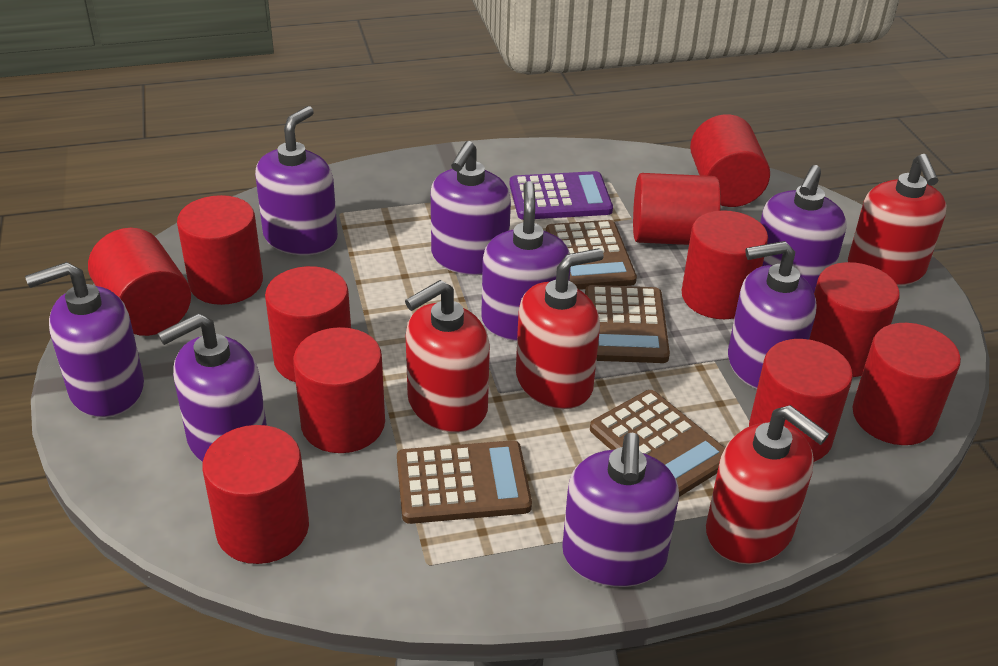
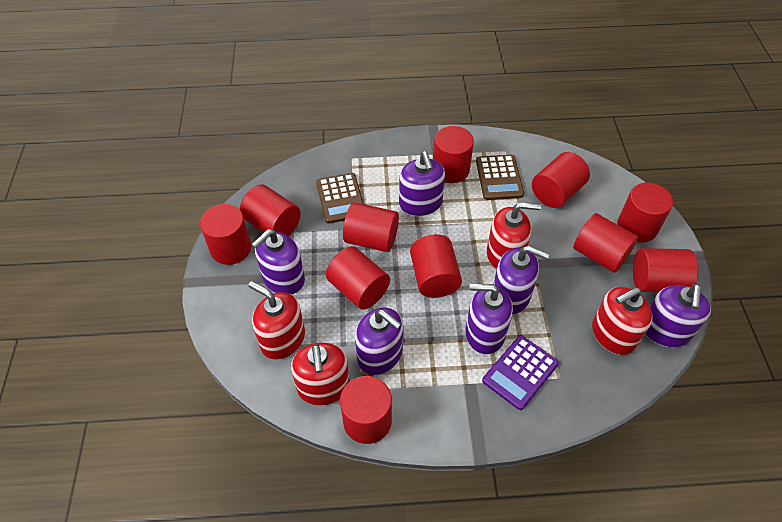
brown calculator: 4 -> 2
purple soap dispenser: 8 -> 6

